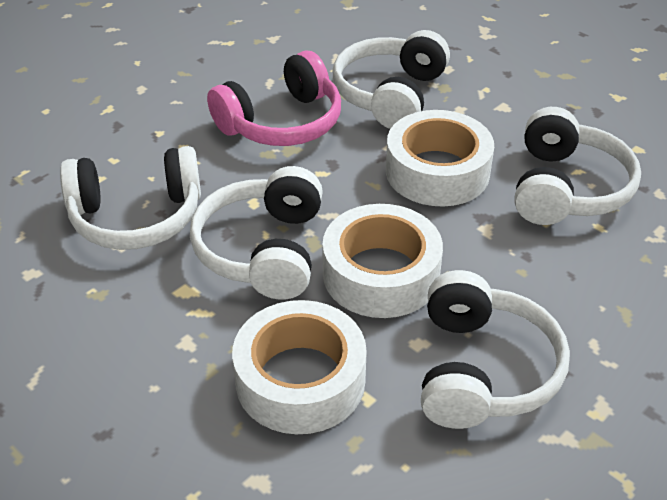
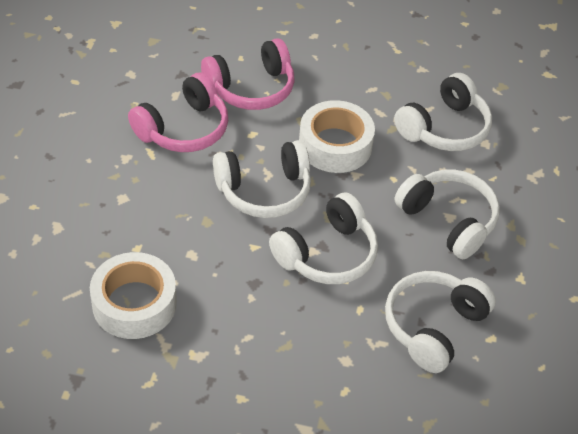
pink headphones: 1 -> 2
white tape: 3 -> 2

